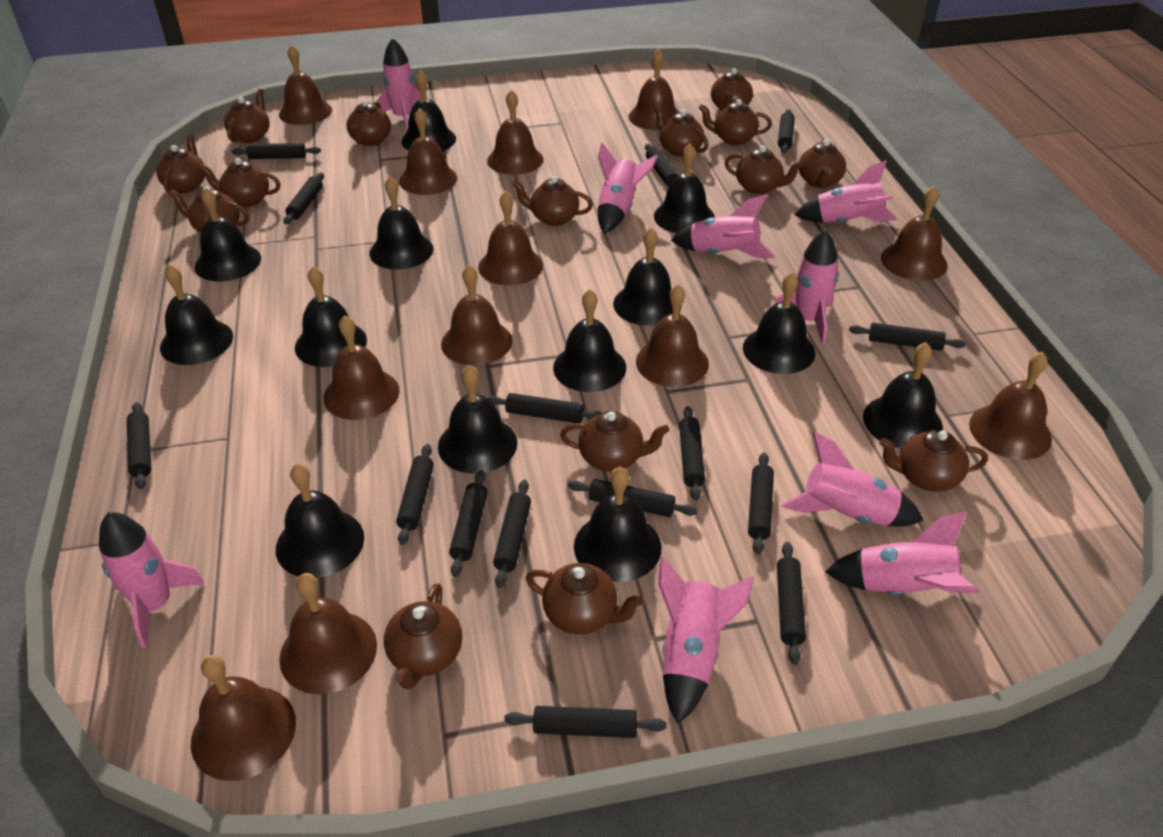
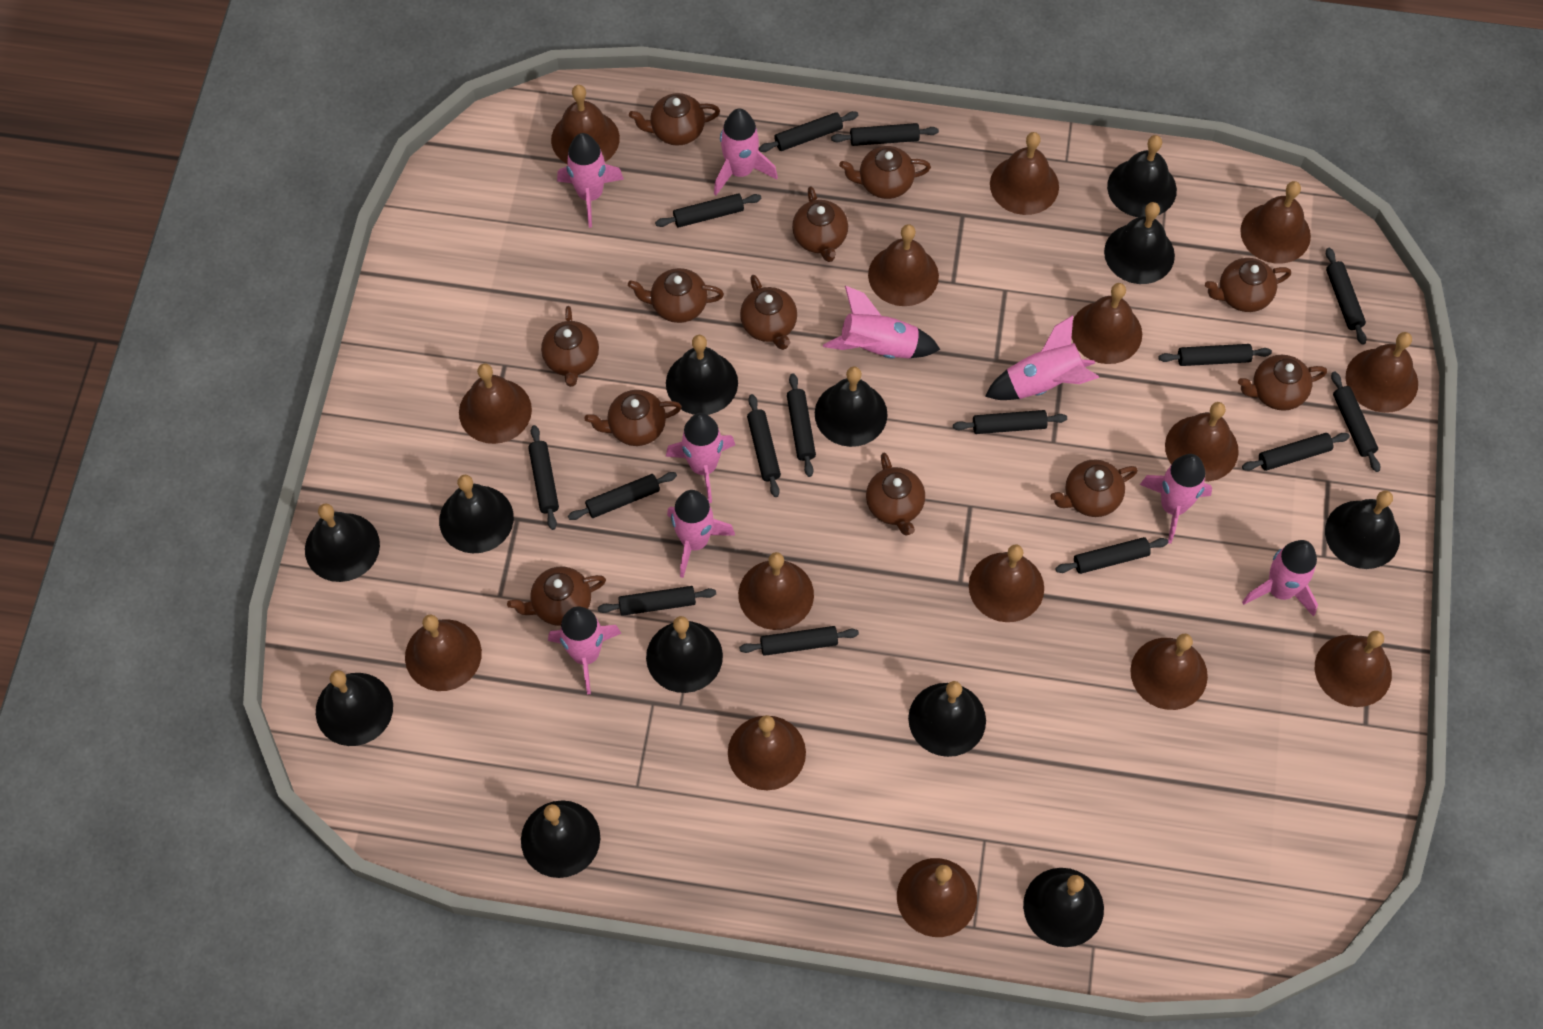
black bell: 13 -> 12
brown bell: 12 -> 15
brown teapot: 15 -> 12

